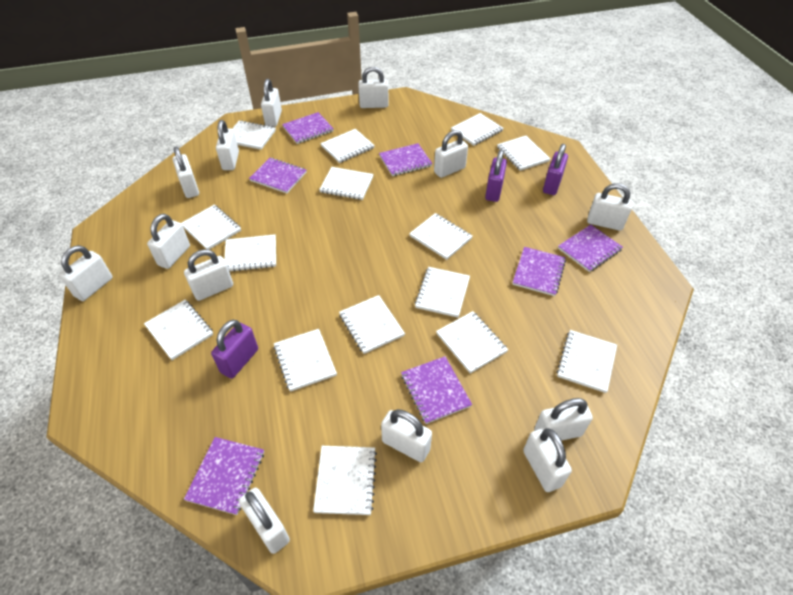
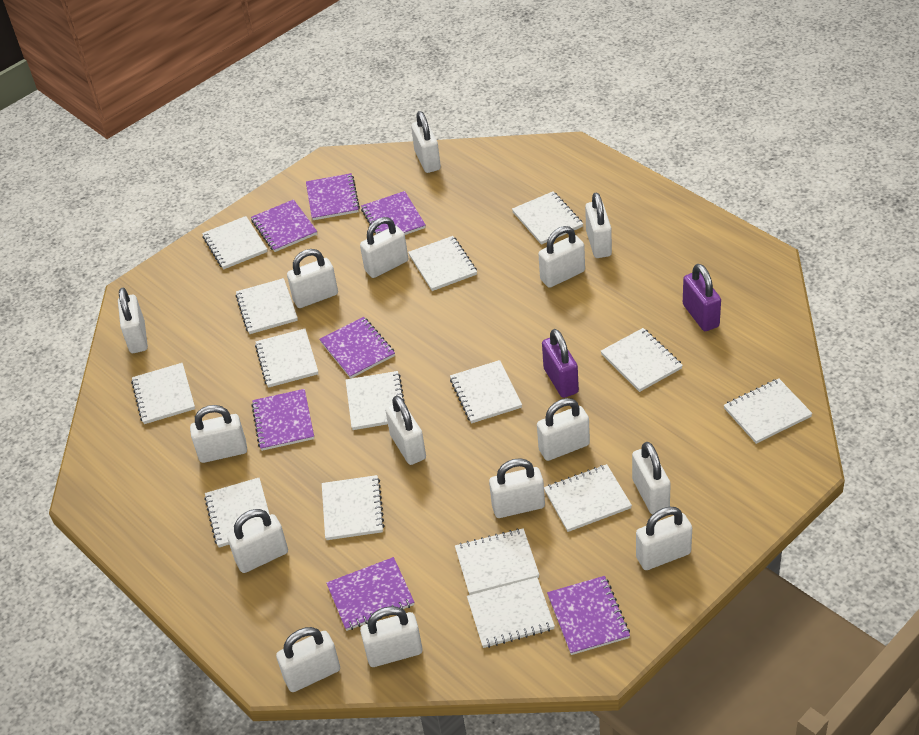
purple padlock: 3 -> 2
white padlock: 13 -> 15

